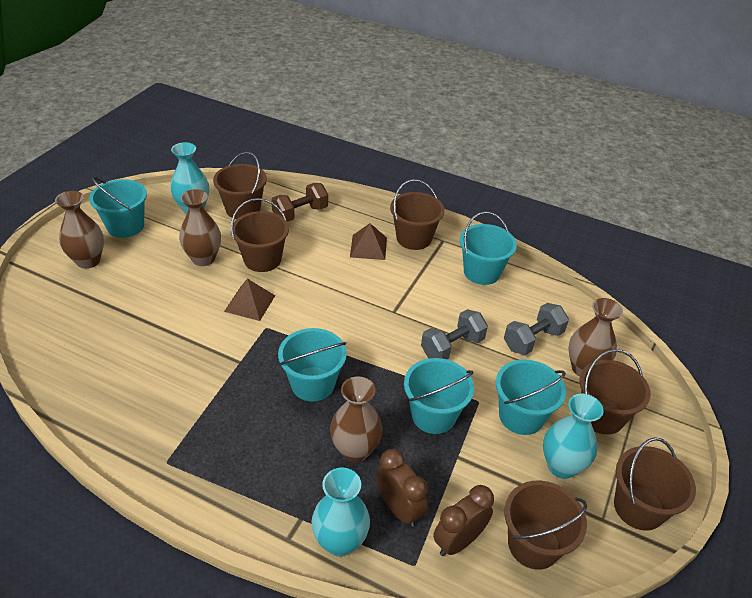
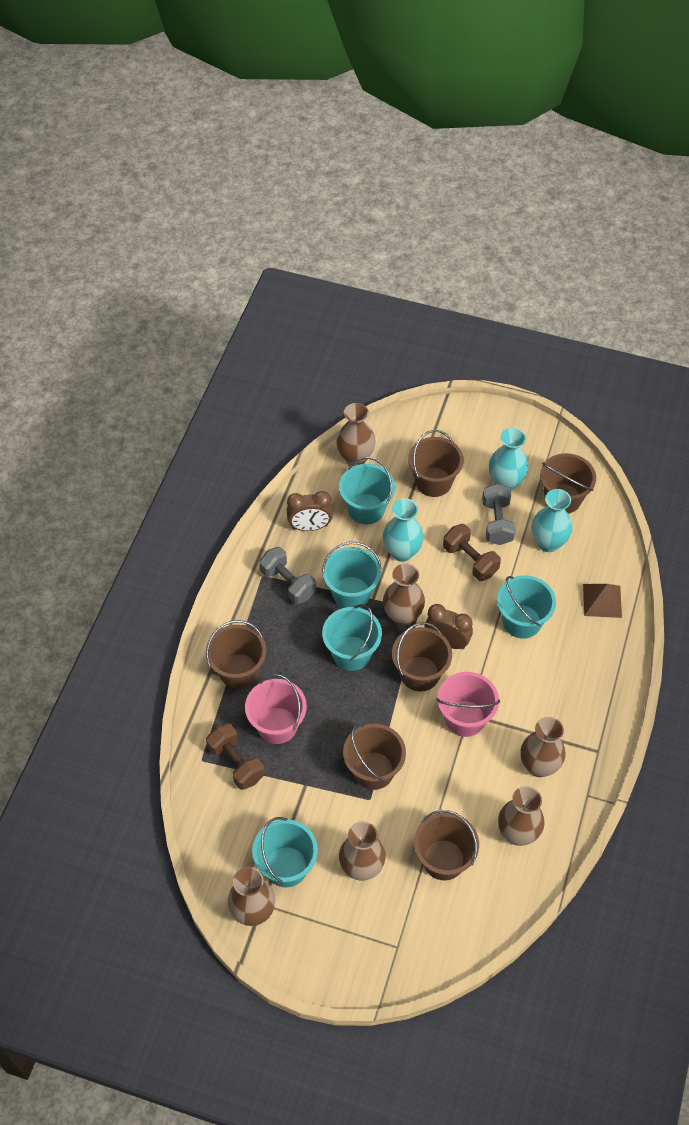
brown dumbbell: 1 -> 2
brown pyramid: 2 -> 1
brown vase: 4 -> 6
pink bucket: 0 -> 2

